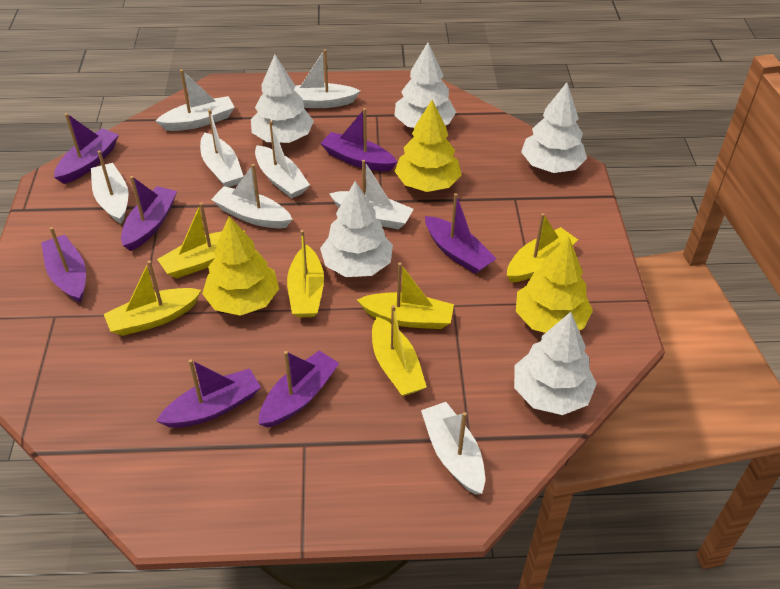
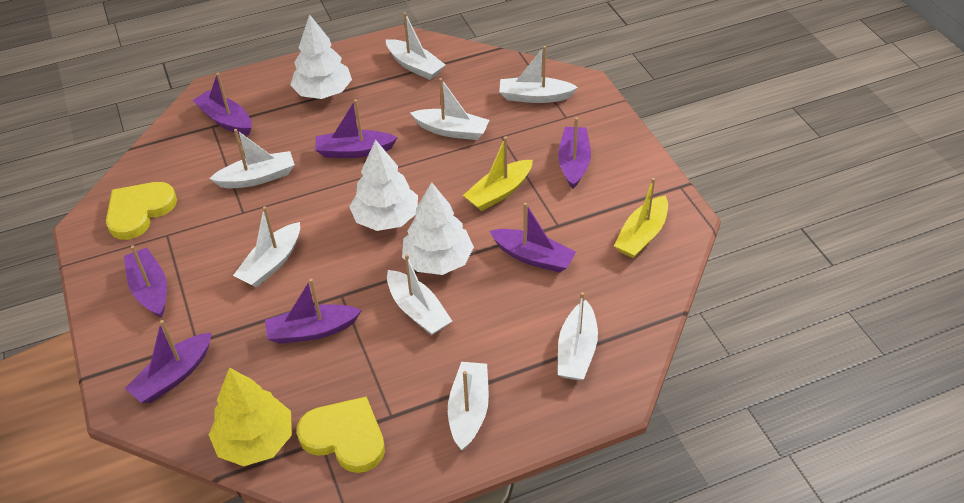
white tree: 5 -> 3
yellow boat: 6 -> 2
yellow heart: 0 -> 2
yellow tree: 3 -> 1

